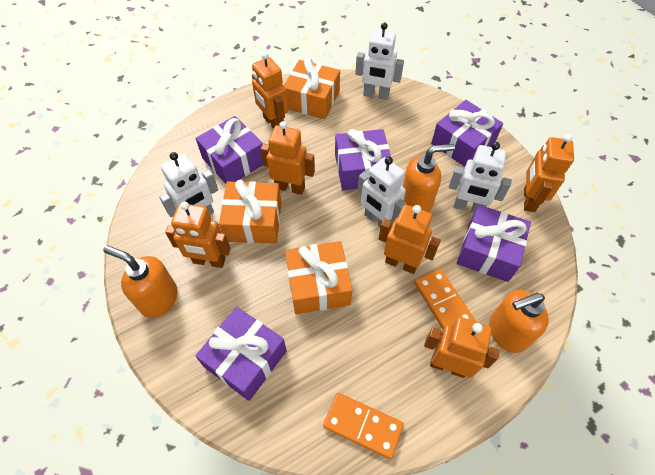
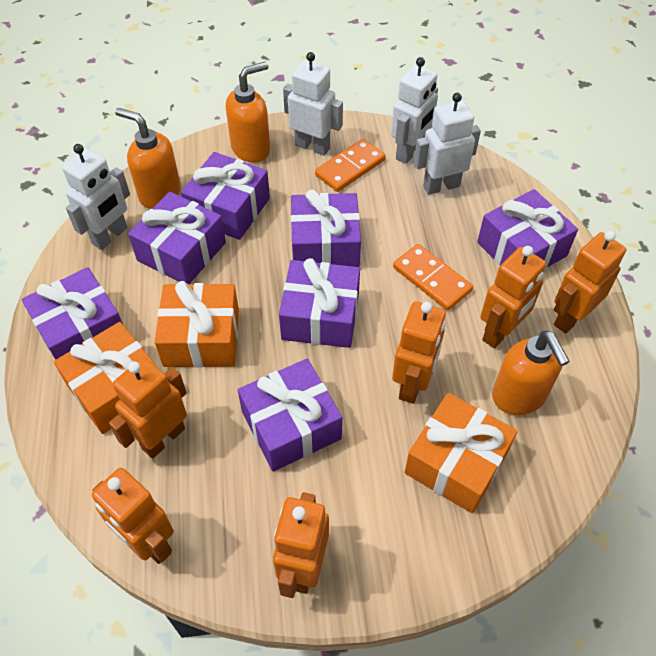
purple gift: 5 -> 7

